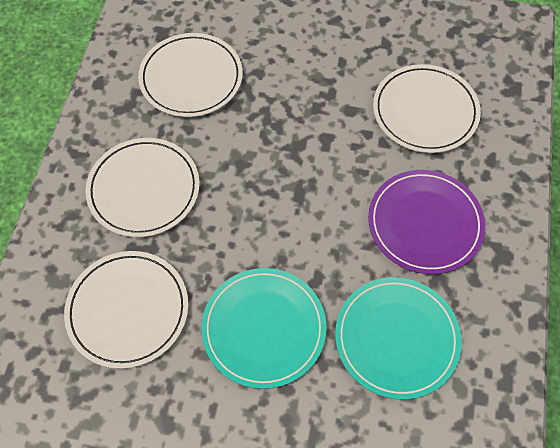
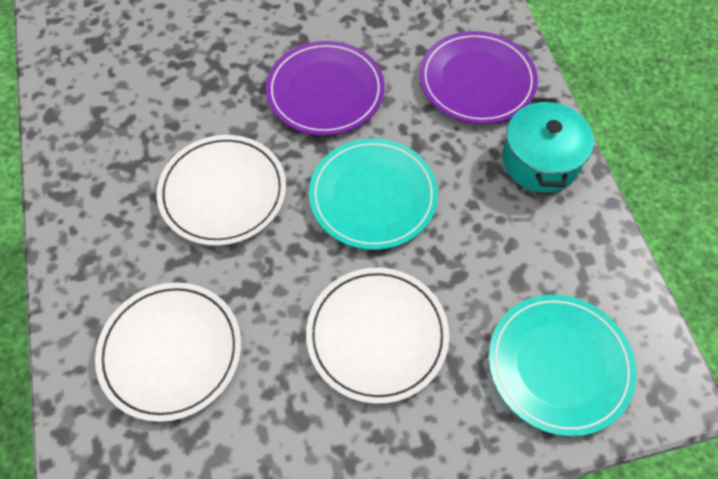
purple plate: 1 -> 2
turquoise pot: 0 -> 1
white plate: 4 -> 3

